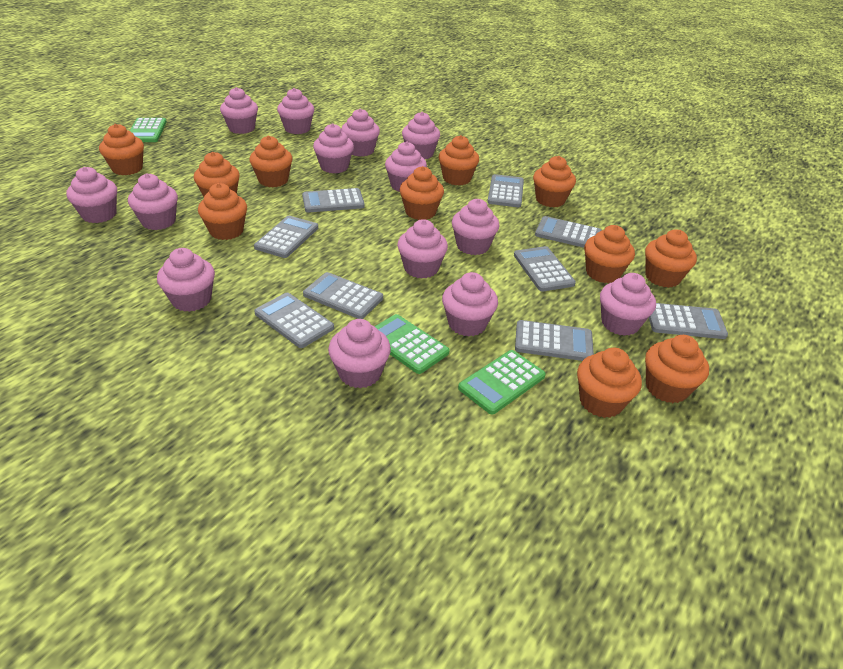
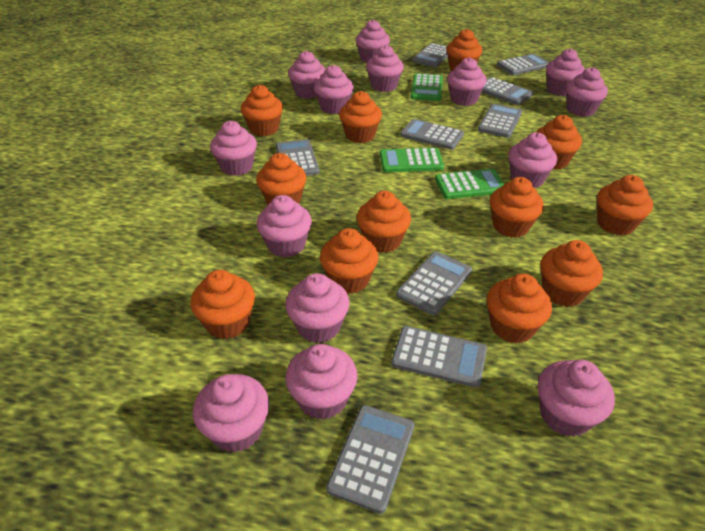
orange cupcake: 11 -> 12

